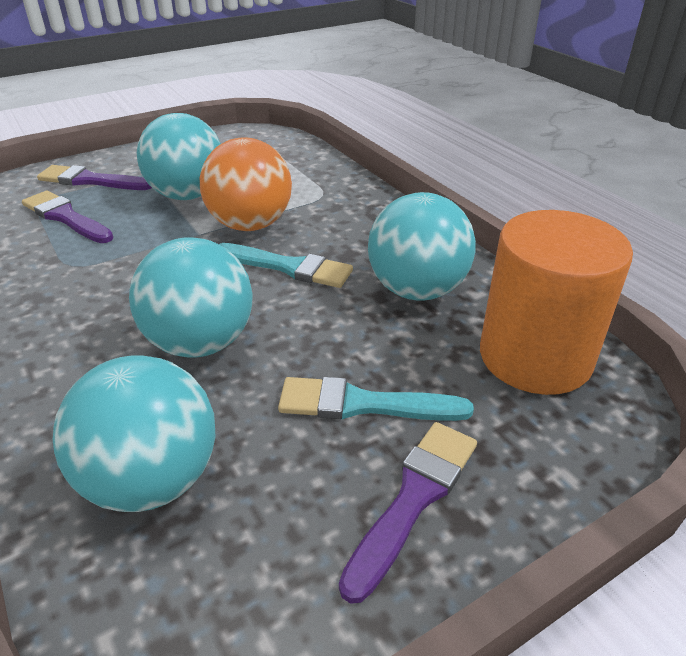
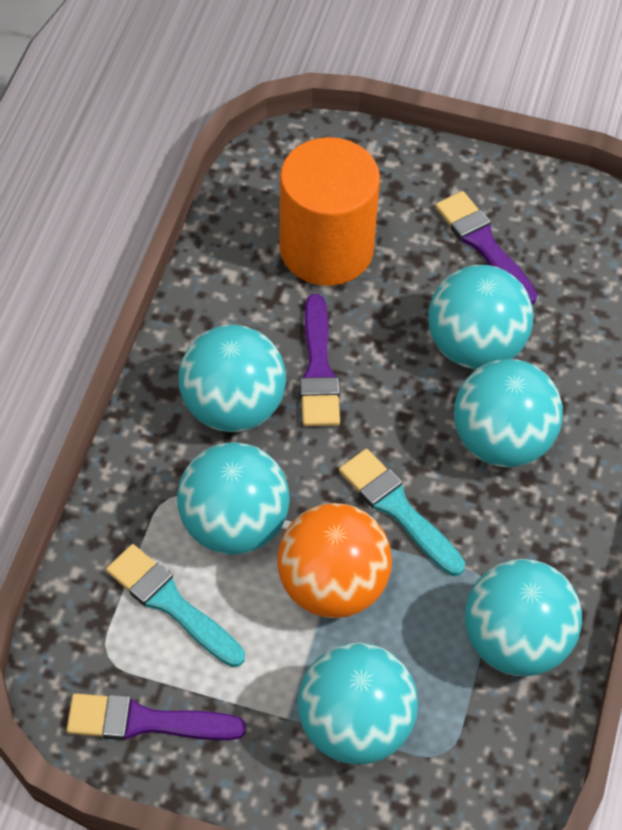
turquoise ball: 4 -> 6

